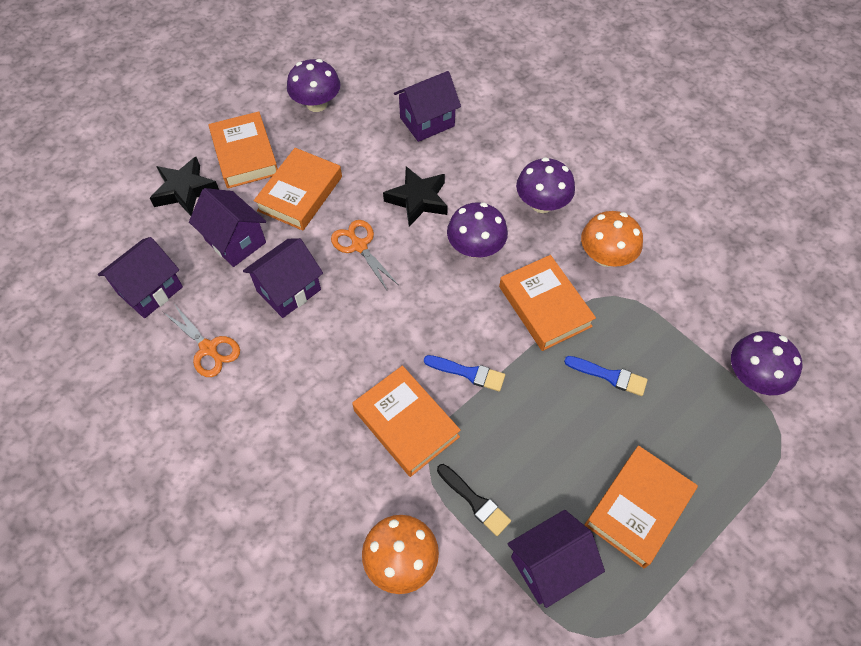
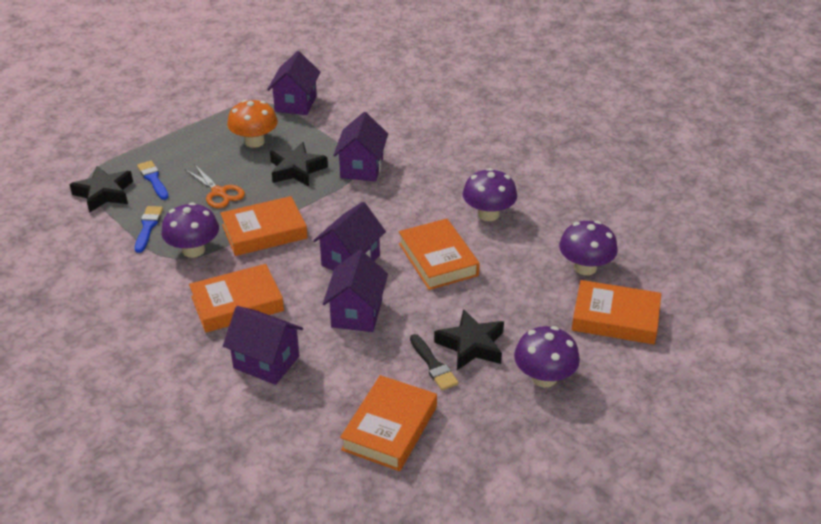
black star: 2 -> 3
orange mushroom: 2 -> 1
orange scissors: 2 -> 1

